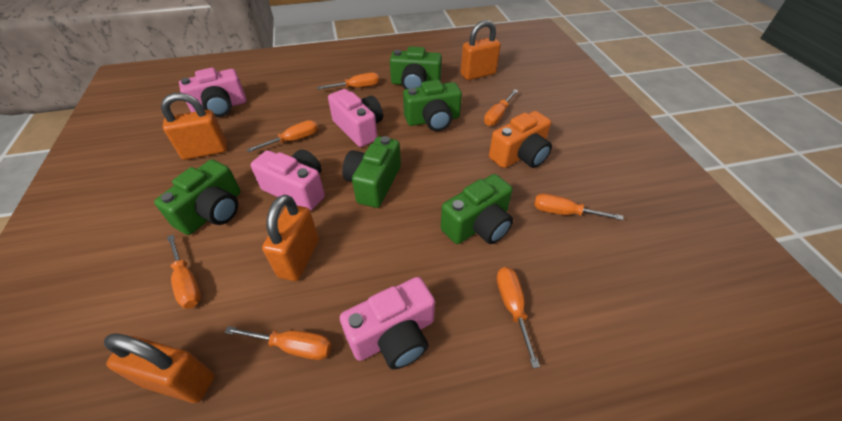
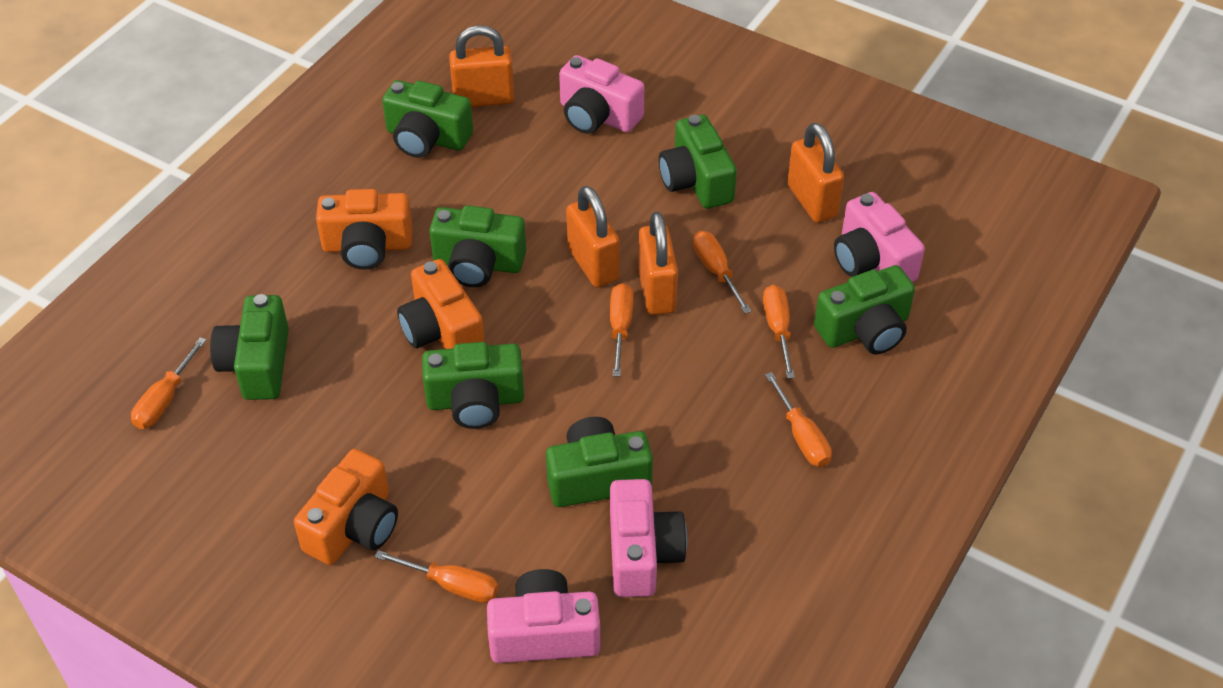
green camera: 5 -> 7
orange camera: 1 -> 3
orange screwdriver: 7 -> 6

